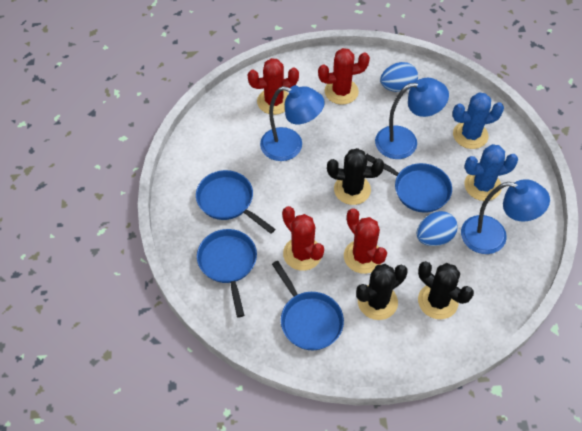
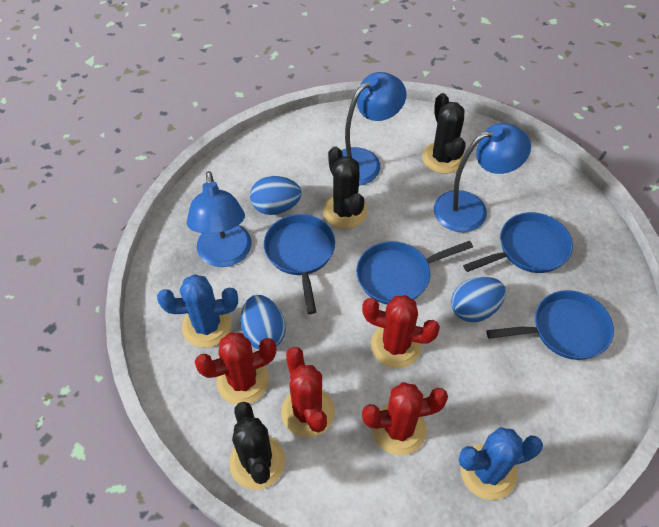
blue egg: 2 -> 3

